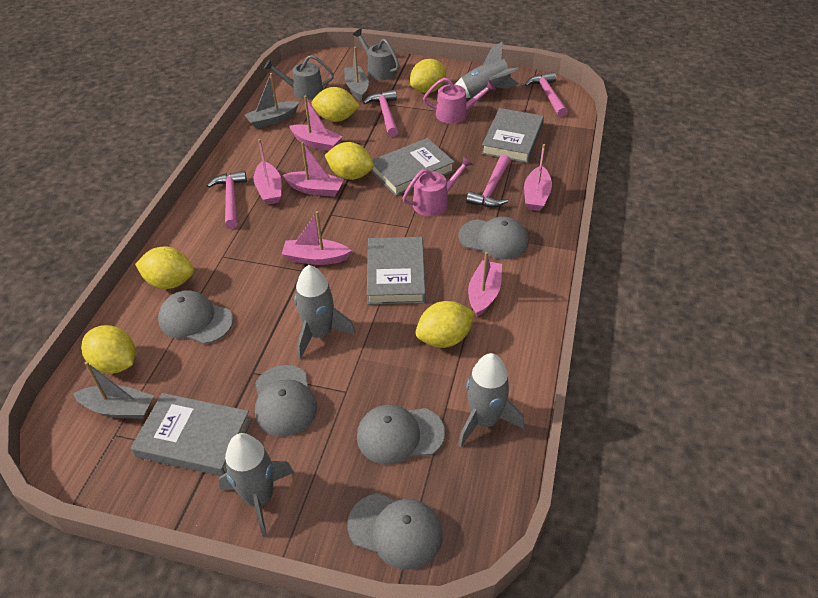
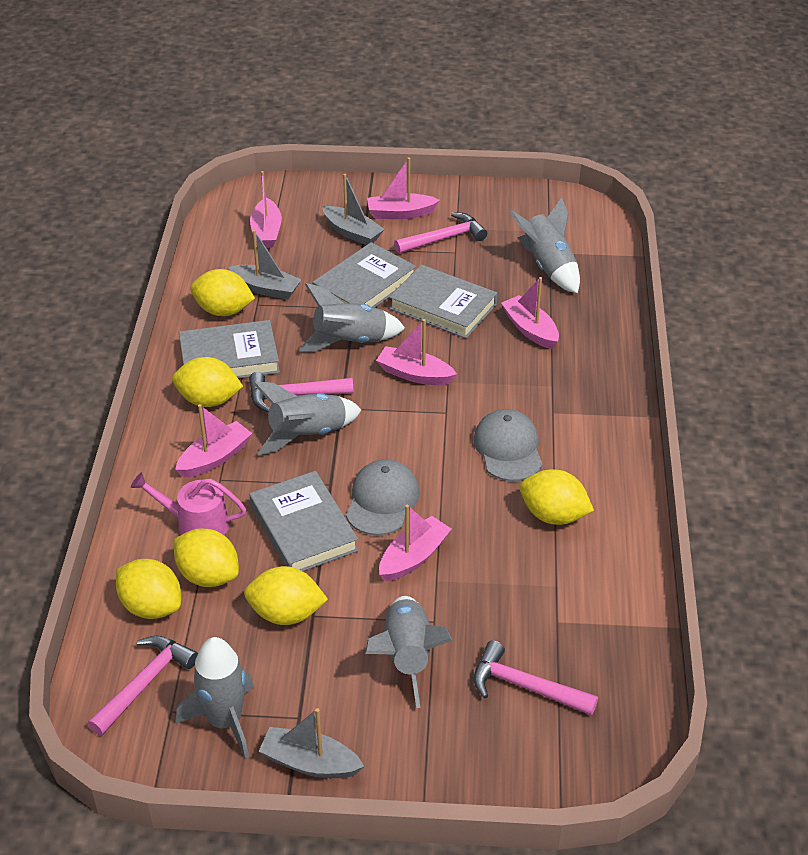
grey cap: 5 -> 2
grey rocket: 4 -> 5
grey watering can: 2 -> 0
pink watering can: 2 -> 1

